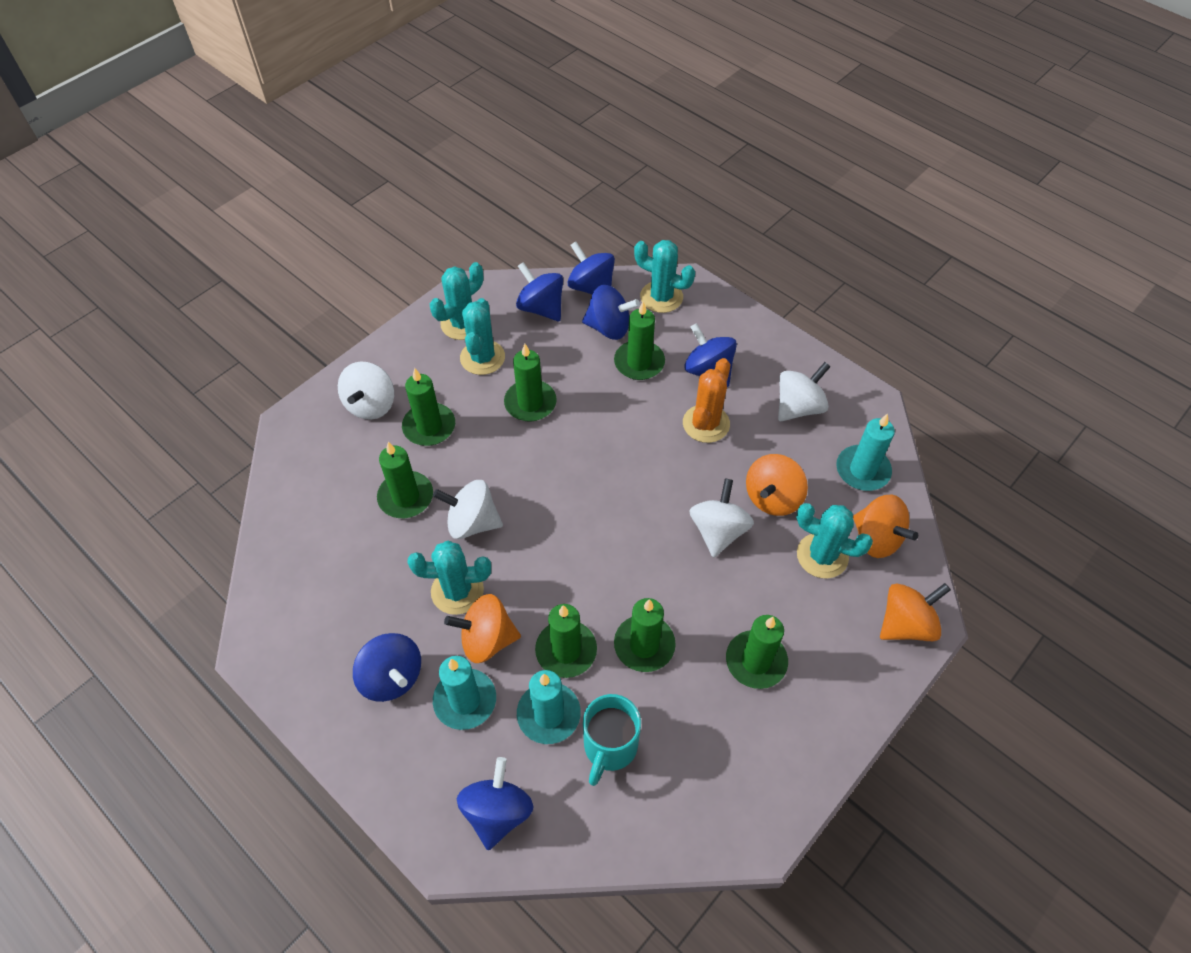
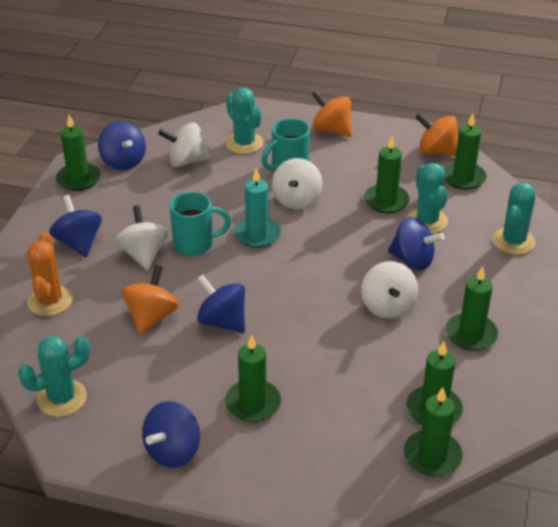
blue spinning top: 6 -> 5
orange spinning top: 4 -> 3
turquoise cactus: 5 -> 4
turquoise candle: 3 -> 1
turquoise mug: 1 -> 2

